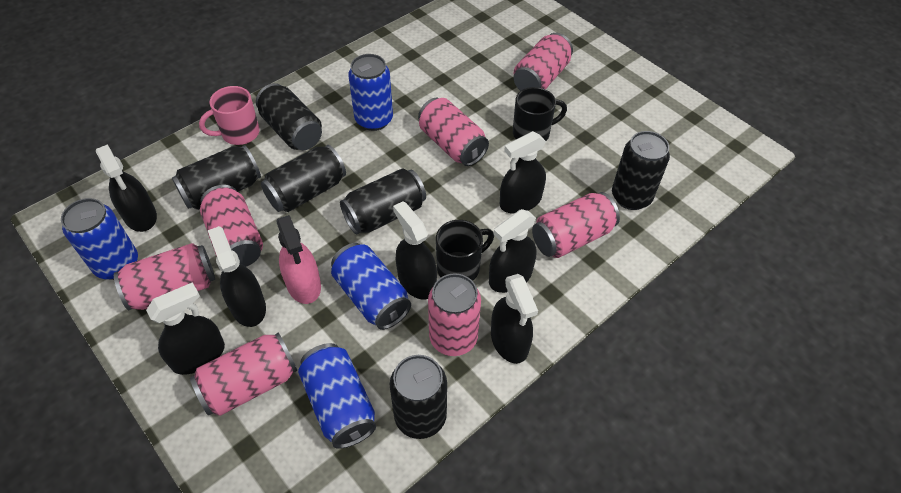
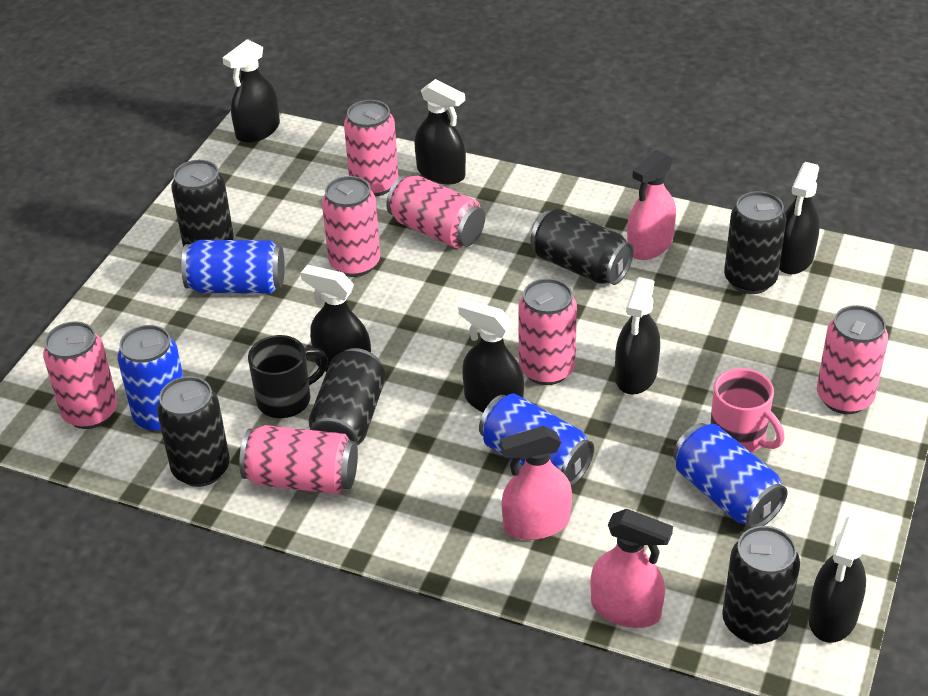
black mug: 2 -> 1
pink spray bottle: 1 -> 3

